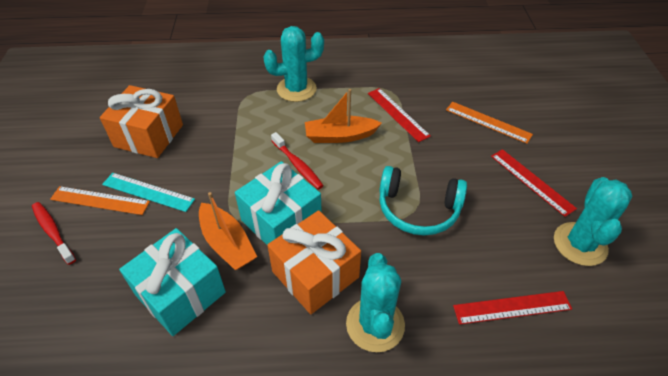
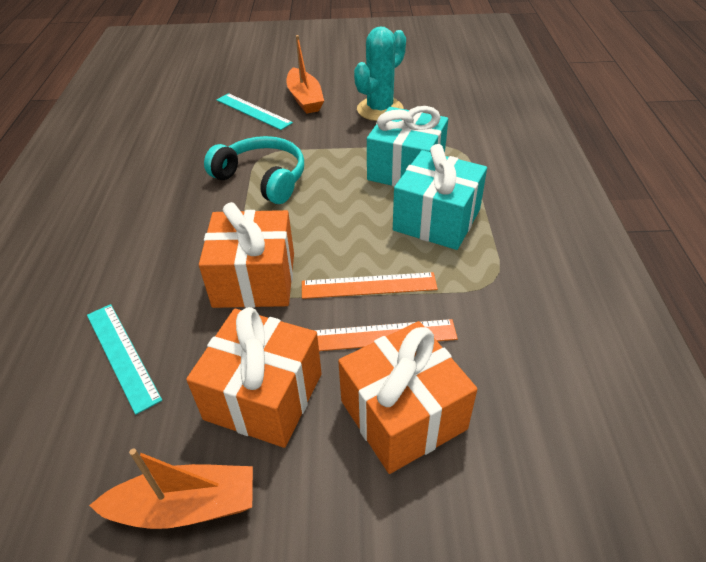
orange gift: 2 -> 3
red ruler: 3 -> 0
red toothbrush: 2 -> 0
turquoise cactus: 3 -> 1
turquoise ruler: 1 -> 2

